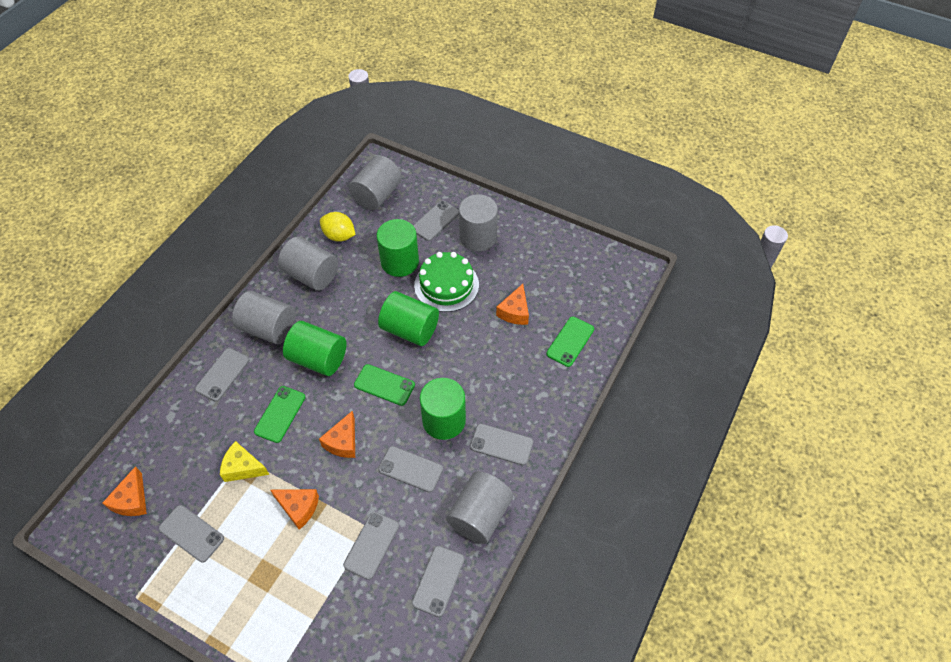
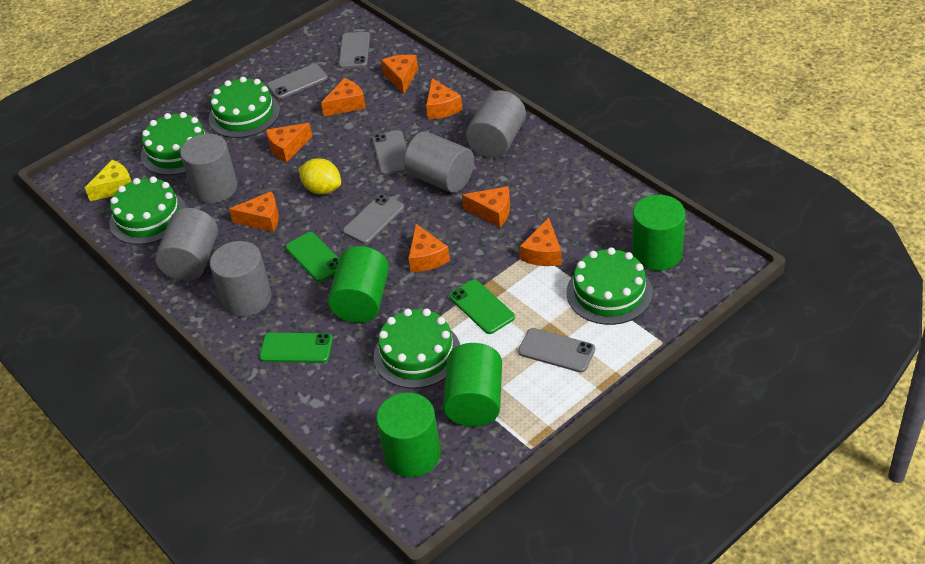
green cake: 1 -> 5
grey phone: 7 -> 5
orange cheese: 4 -> 8

